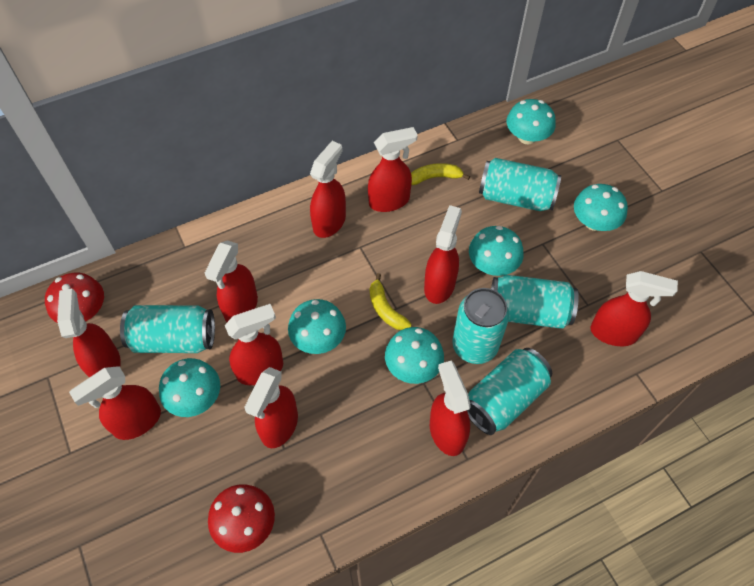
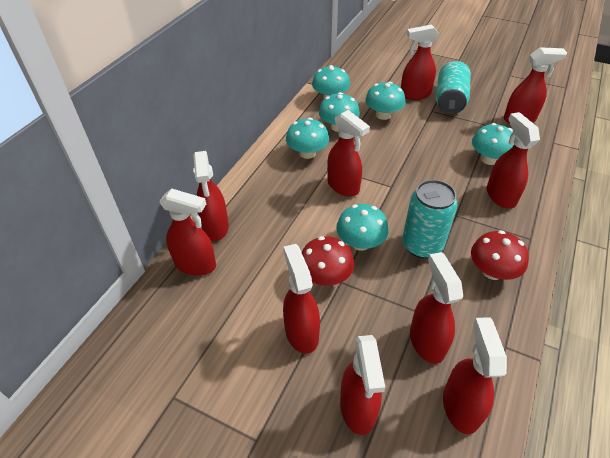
turquoise can: 5 -> 2
yellow banana: 2 -> 0

